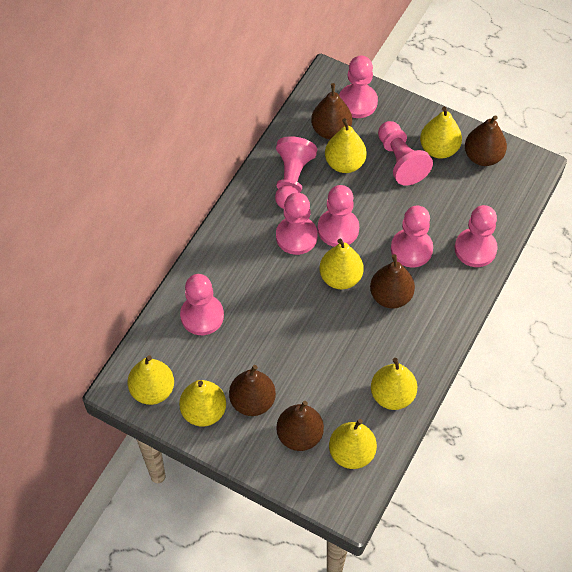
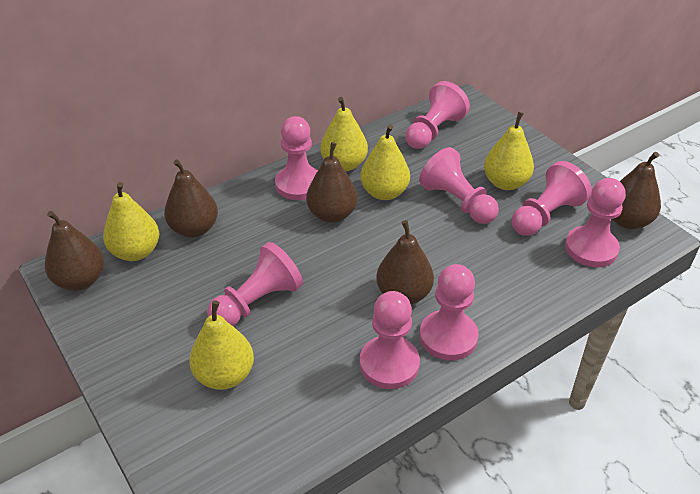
yellow pear: 7 -> 5

